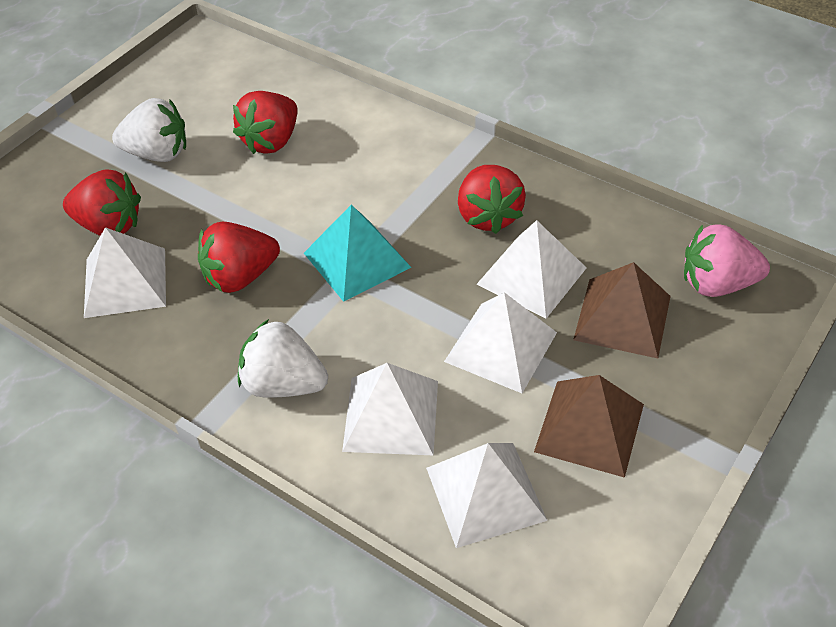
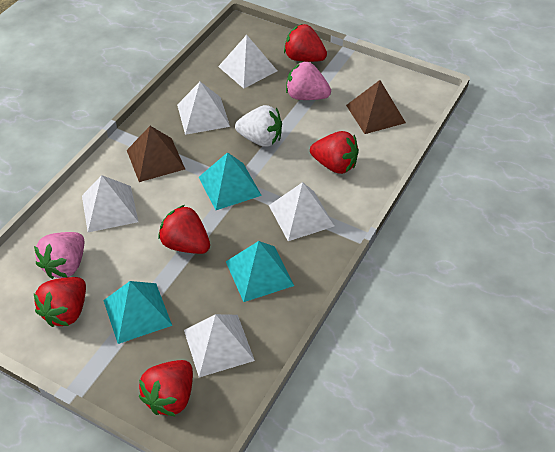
pink strawberry: 1 -> 2
red strawberry: 4 -> 5
turquoise pyramid: 1 -> 3
white strawberry: 2 -> 1

